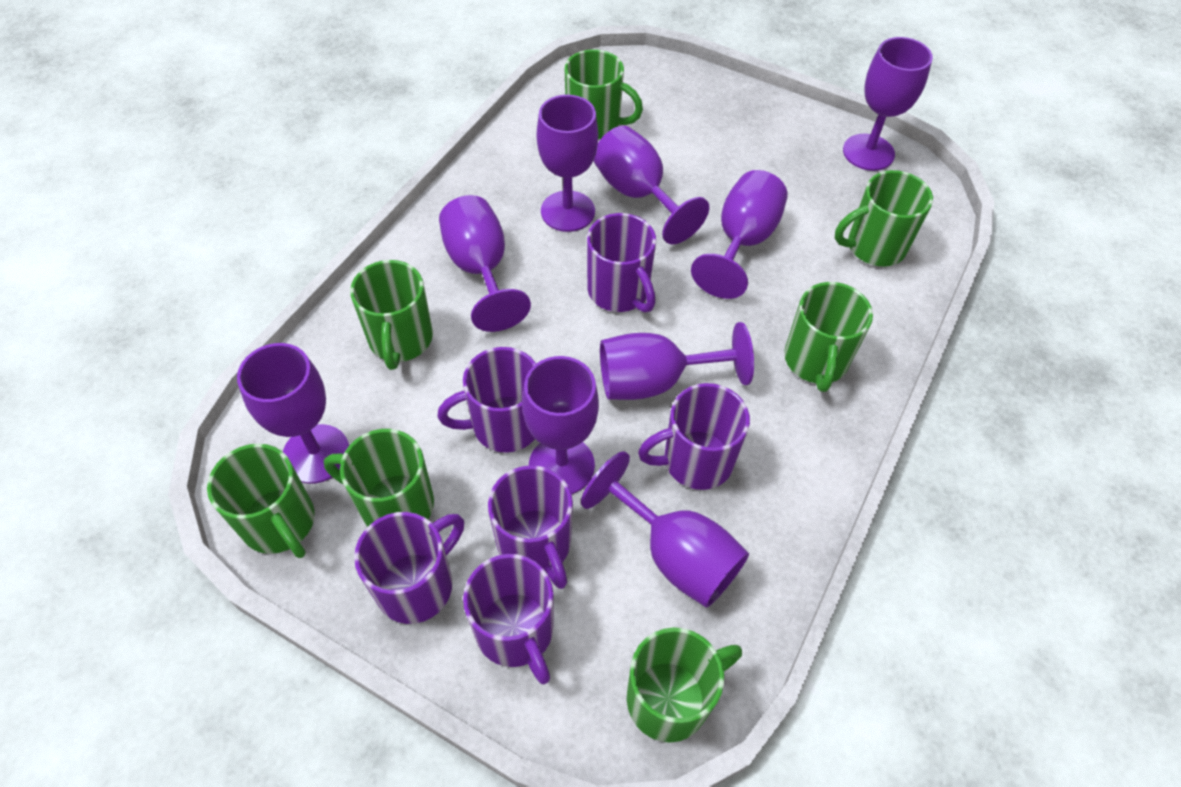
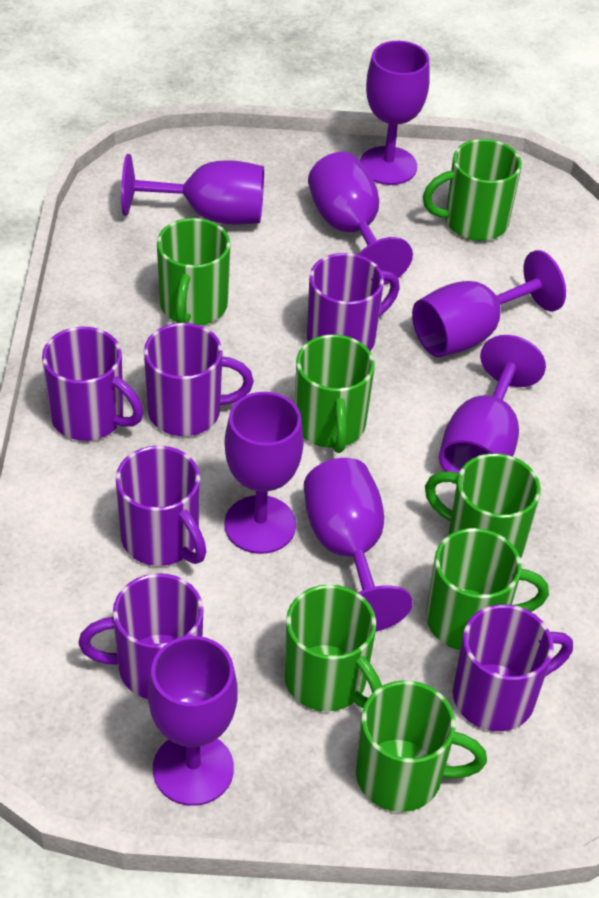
purple goblet: 9 -> 8

